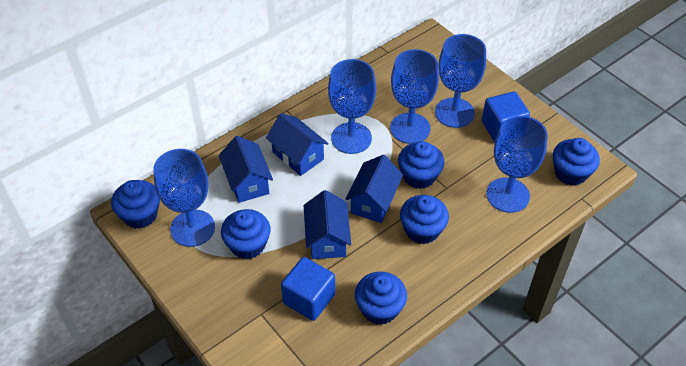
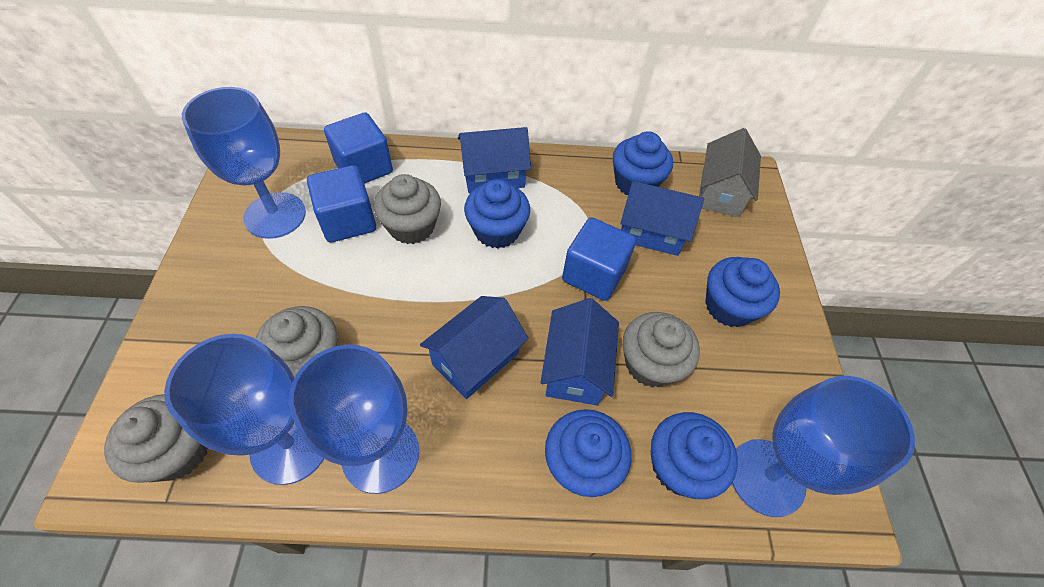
blue cube: 2 -> 3
blue cupcake: 6 -> 5
blue goblet: 5 -> 4
grey cupcake: 0 -> 4
grey house: 0 -> 1

